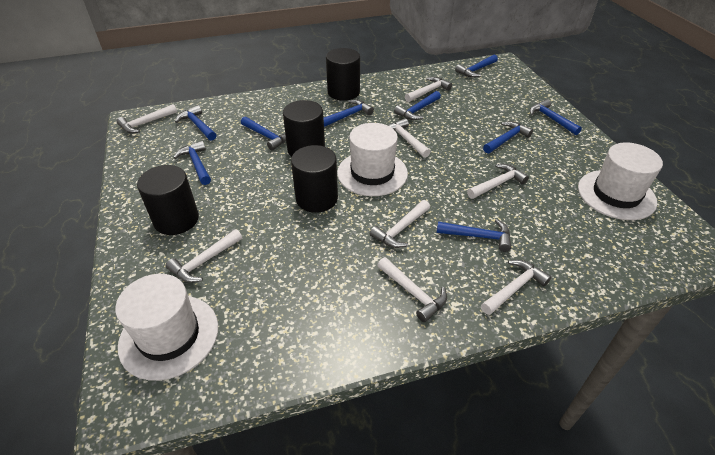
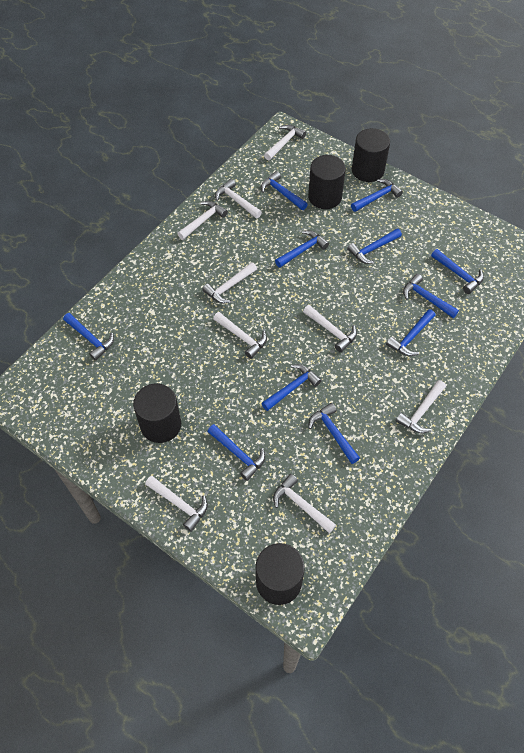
blue hammer: 9 -> 11
white hammer: 8 -> 9
white hat: 3 -> 0

